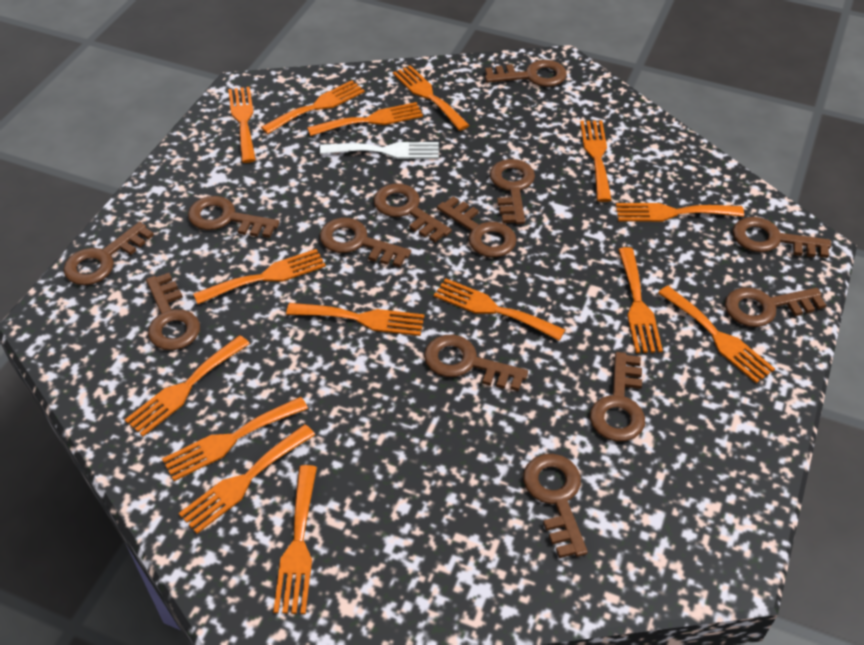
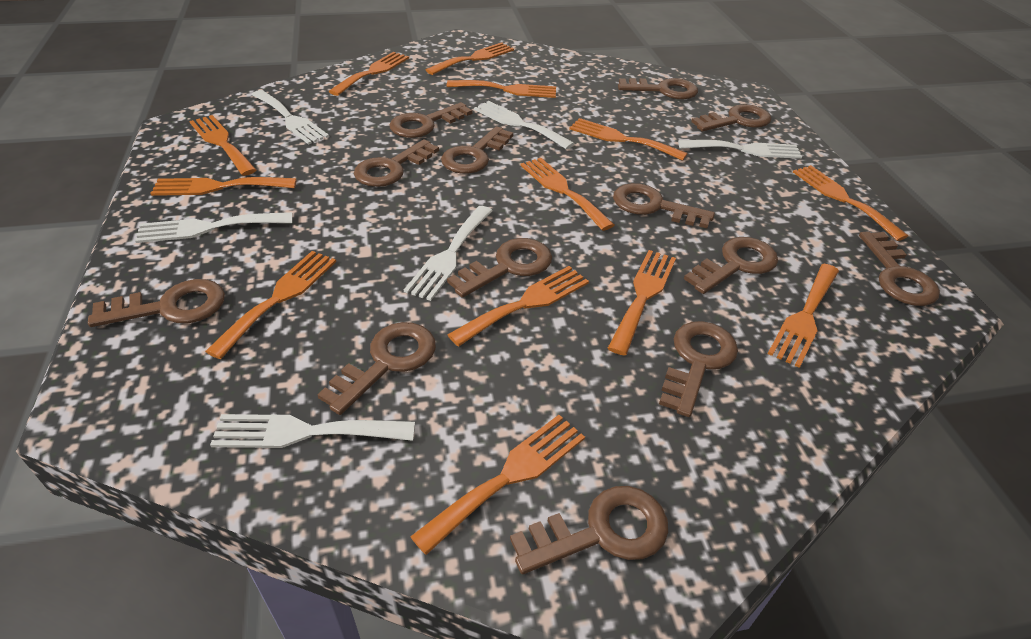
orange fork: 15 -> 13
white fork: 1 -> 6

